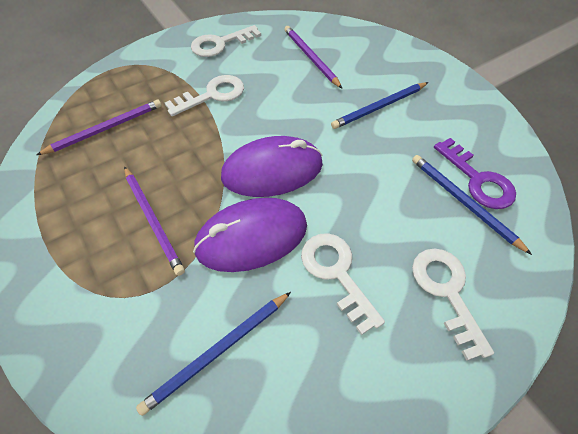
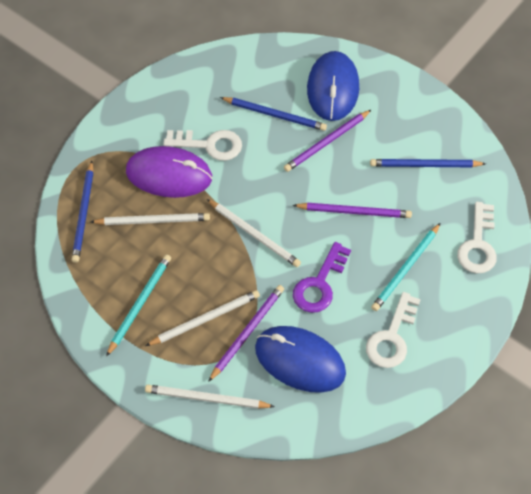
blue mouse: 0 -> 2
purple mouse: 2 -> 1
turquoise pencil: 0 -> 2
white key: 4 -> 3
white pencil: 0 -> 4

